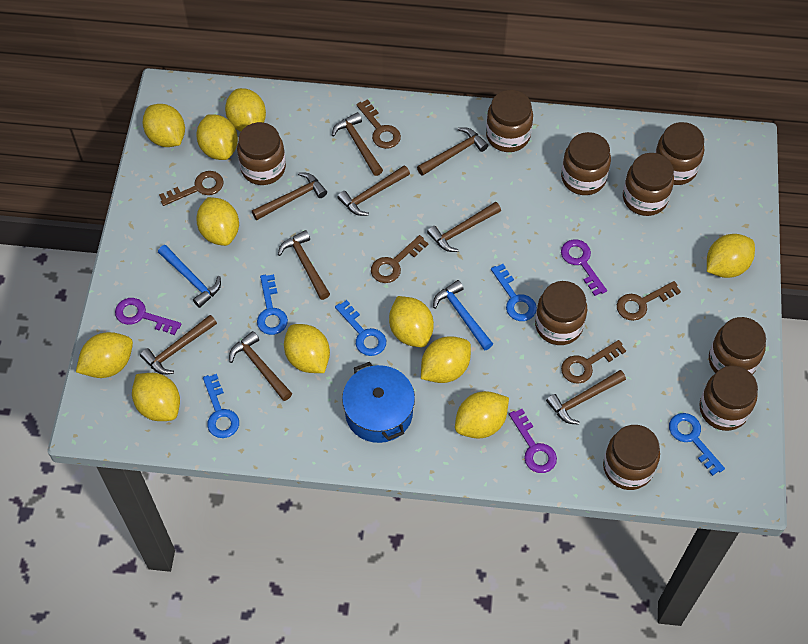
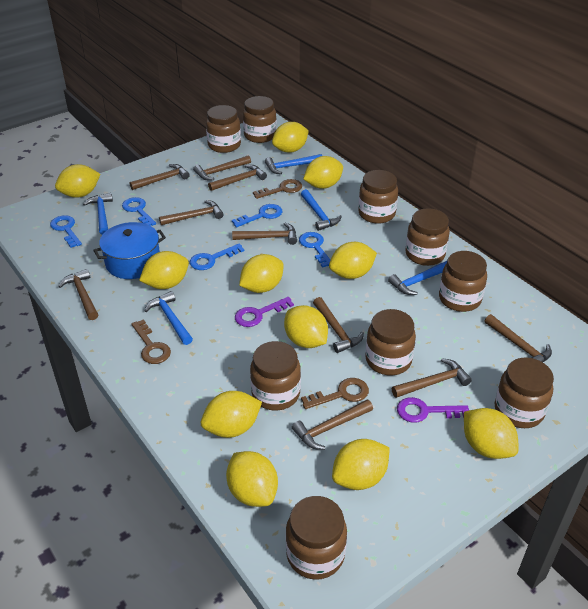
blue hammer: 2 -> 5
brown hammer: 9 -> 10
brown key: 5 -> 3
purple key: 3 -> 2

